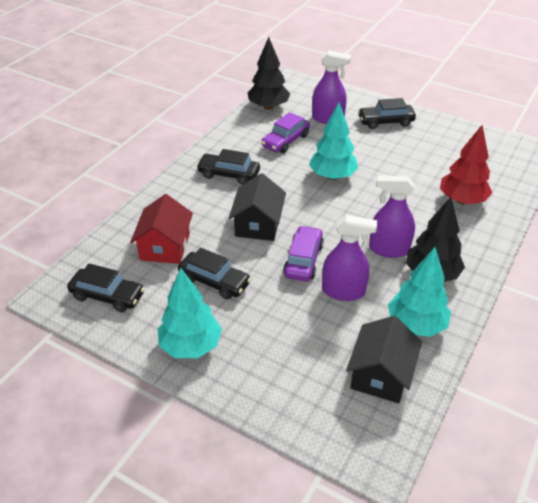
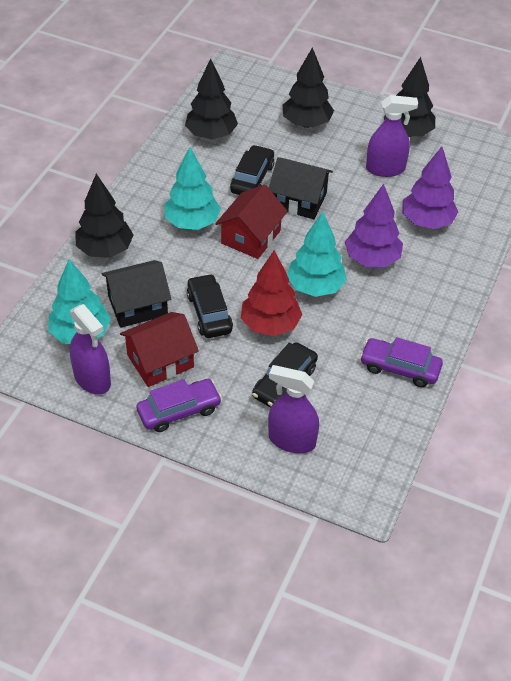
black car: 4 -> 3
black tree: 2 -> 4
purple tree: 0 -> 2
red house: 1 -> 2

